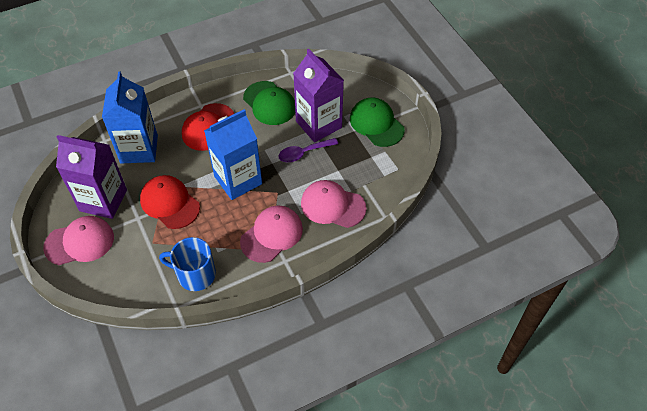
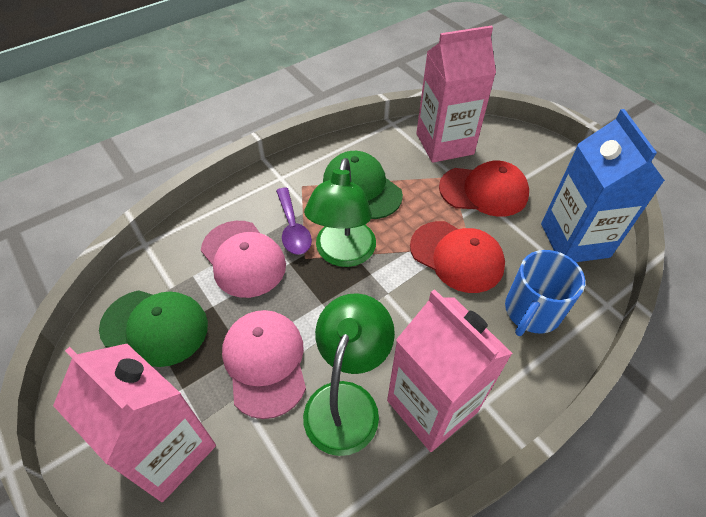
blue carton: 2 -> 1
green lamp: 0 -> 2
pink cap: 3 -> 2
pink carton: 0 -> 3
purple carton: 2 -> 0

